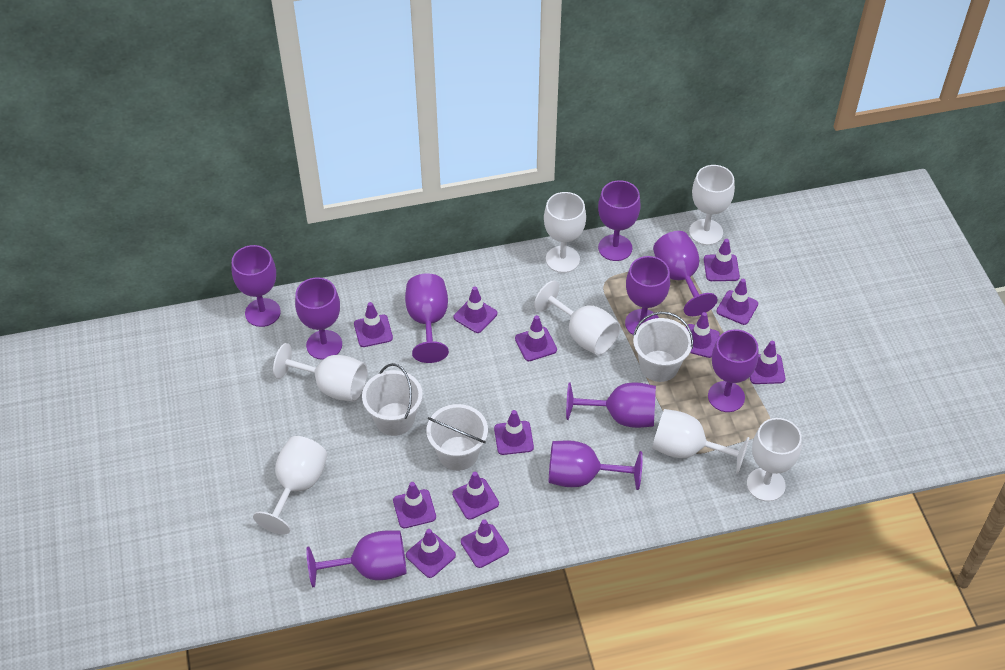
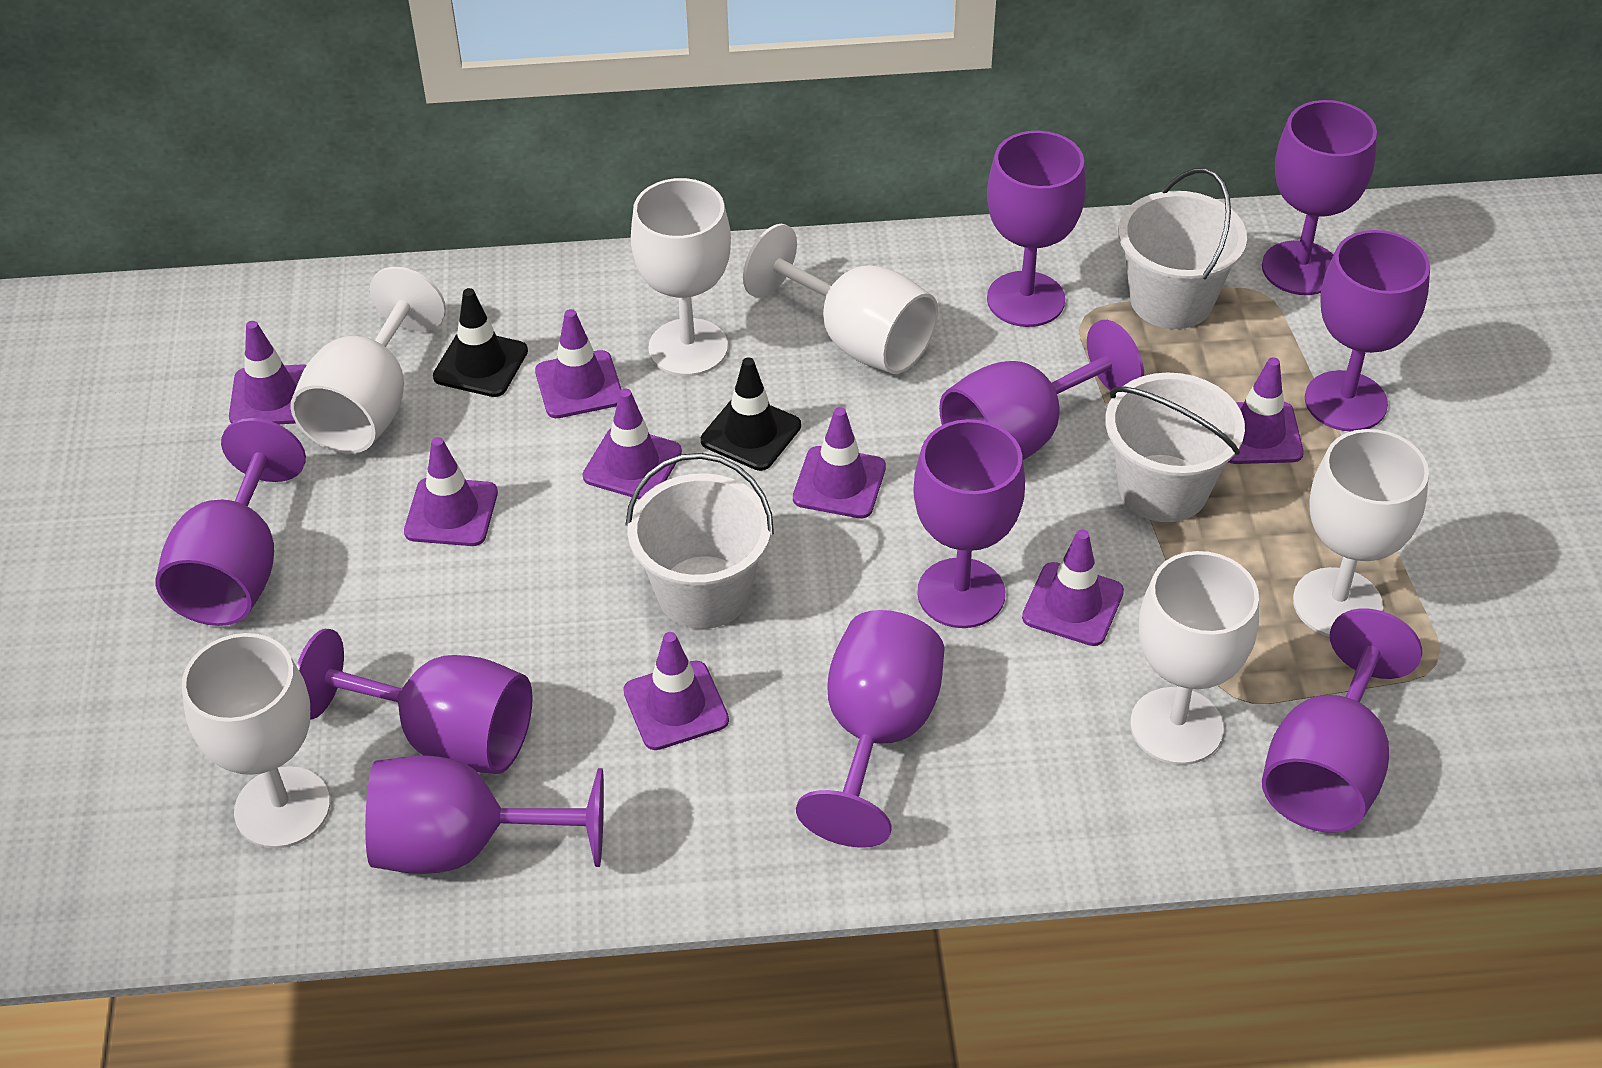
black traffic cone: 0 -> 2
purple traffic cone: 12 -> 8
white goblet: 7 -> 6

